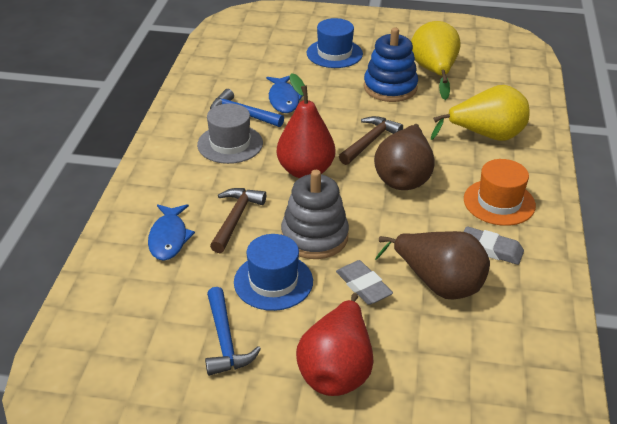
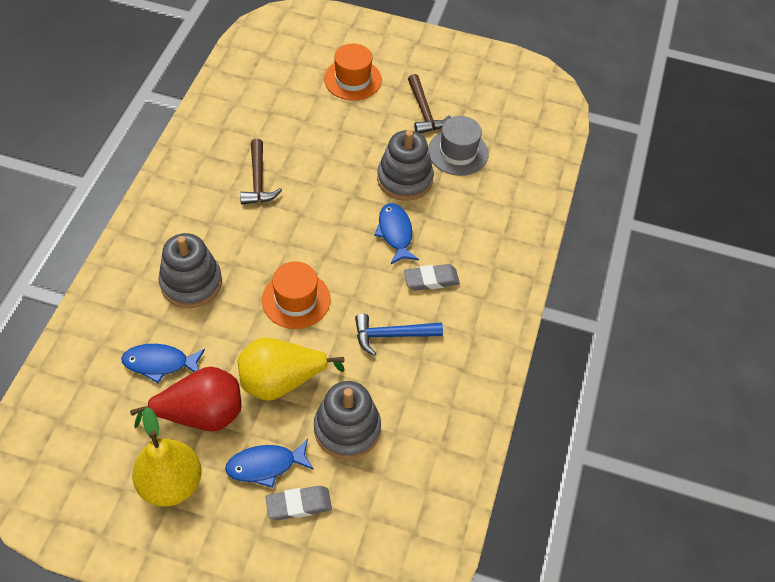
blue fish: 2 -> 3
blue hammer: 2 -> 1
blue hat: 2 -> 0
blue stacking toy: 1 -> 0
brown pear: 2 -> 0
grey stacking toy: 1 -> 3
orange hat: 1 -> 2
red pear: 2 -> 1

